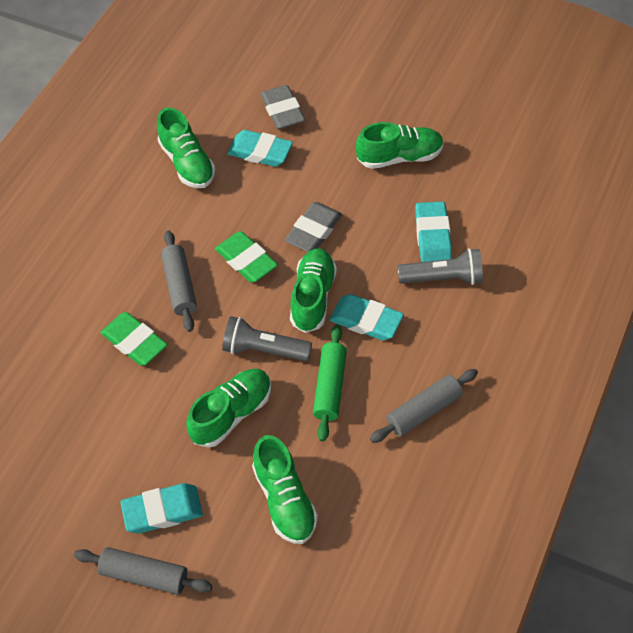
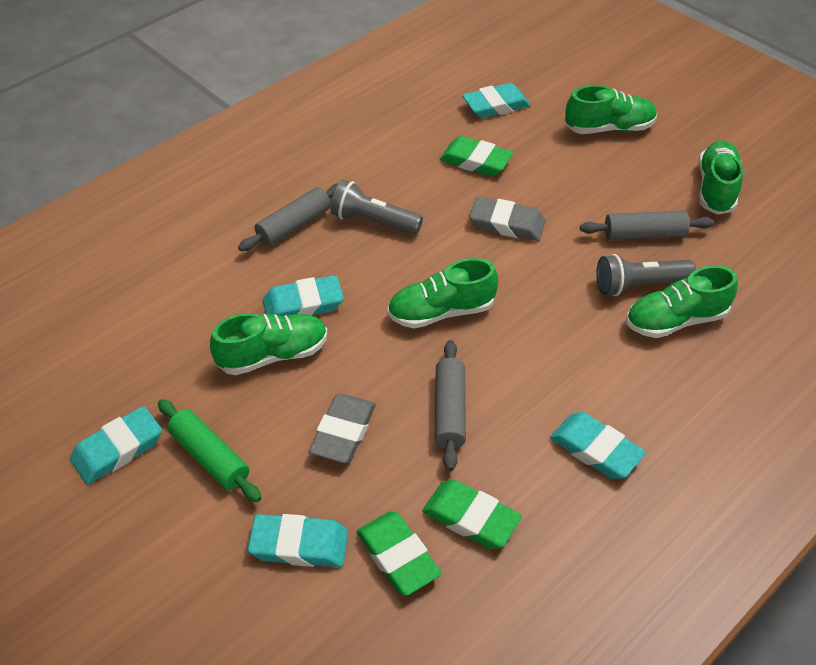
green eraser: 2 -> 3
turquoise eraser: 4 -> 5

